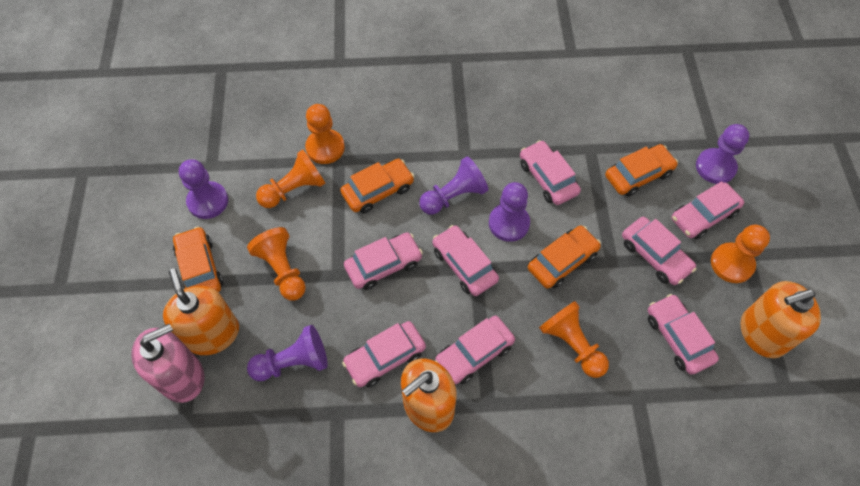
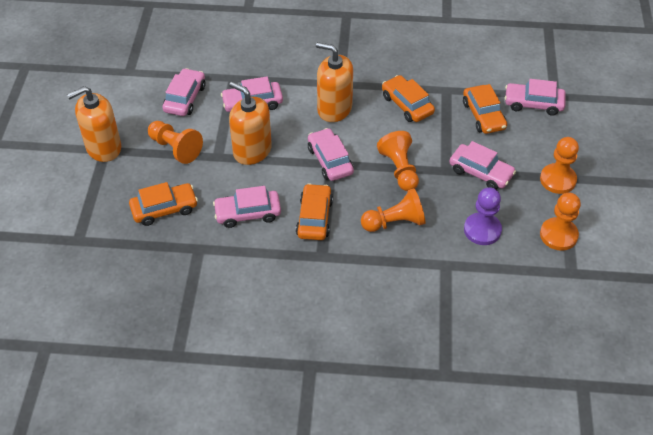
pink car: 8 -> 6
pink soap dispenser: 1 -> 0
purple pawn: 5 -> 1

